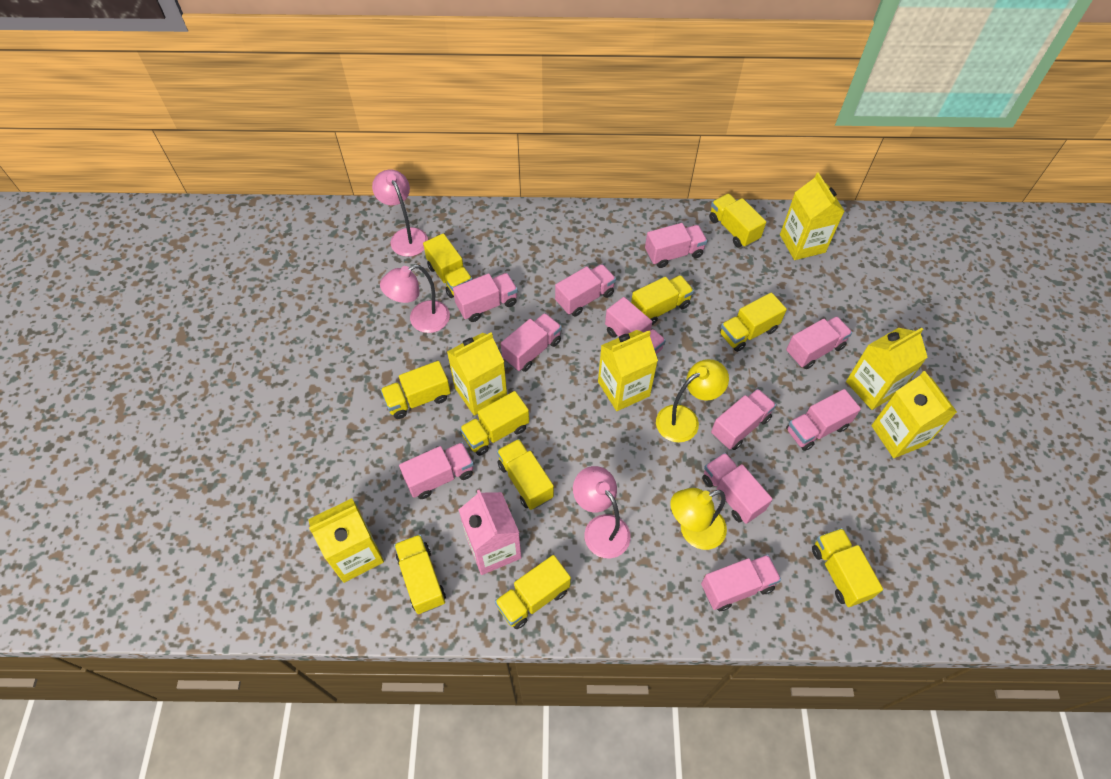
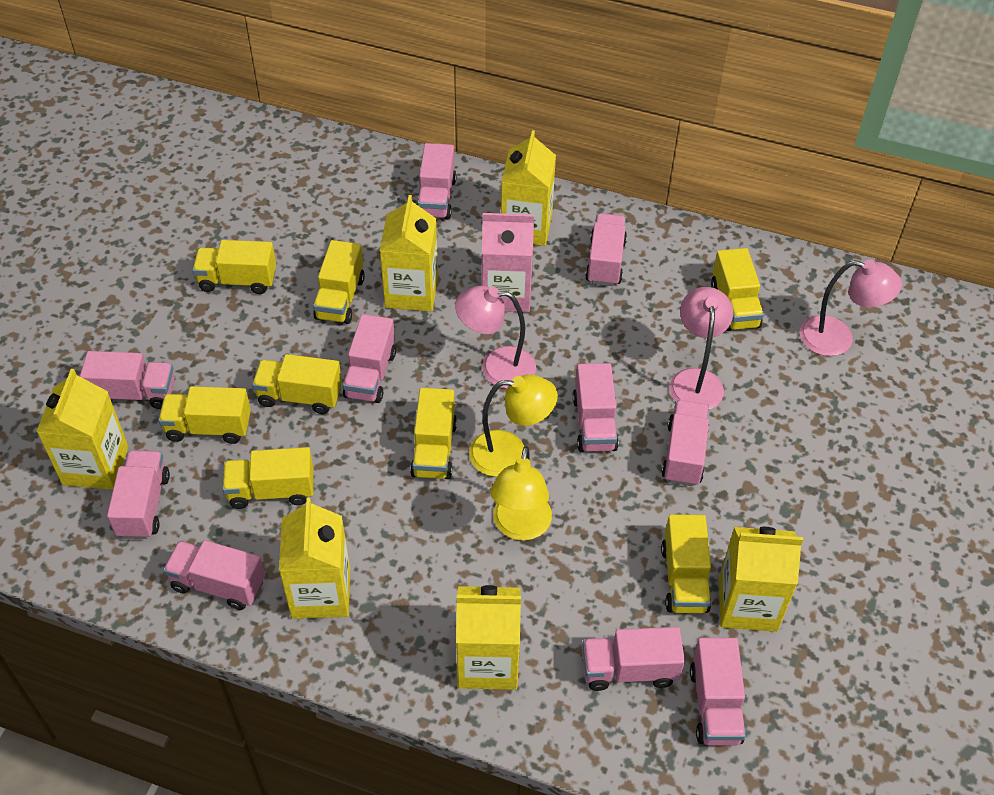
pink truck: 11 -> 10
yellow truck: 10 -> 8

